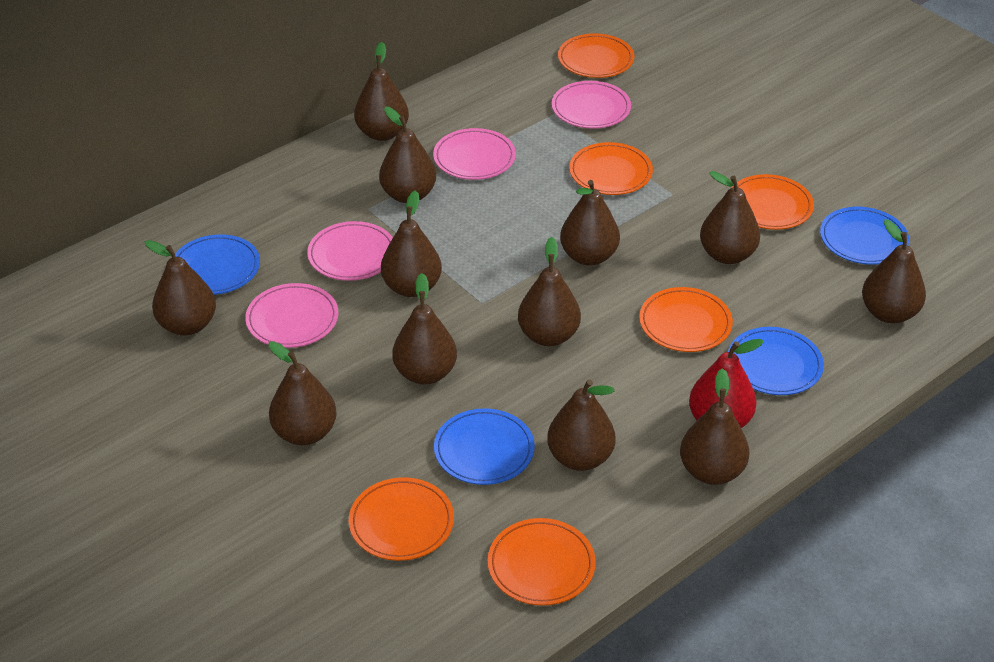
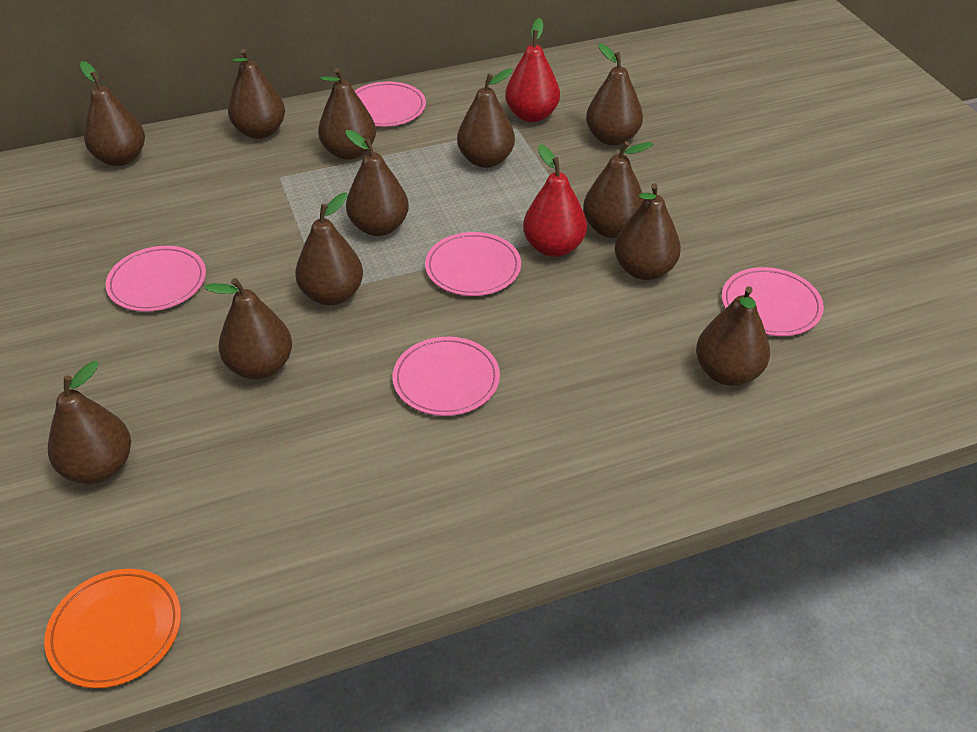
blue plate: 4 -> 0
orange plate: 6 -> 1
pink plate: 4 -> 5
red pear: 1 -> 2

